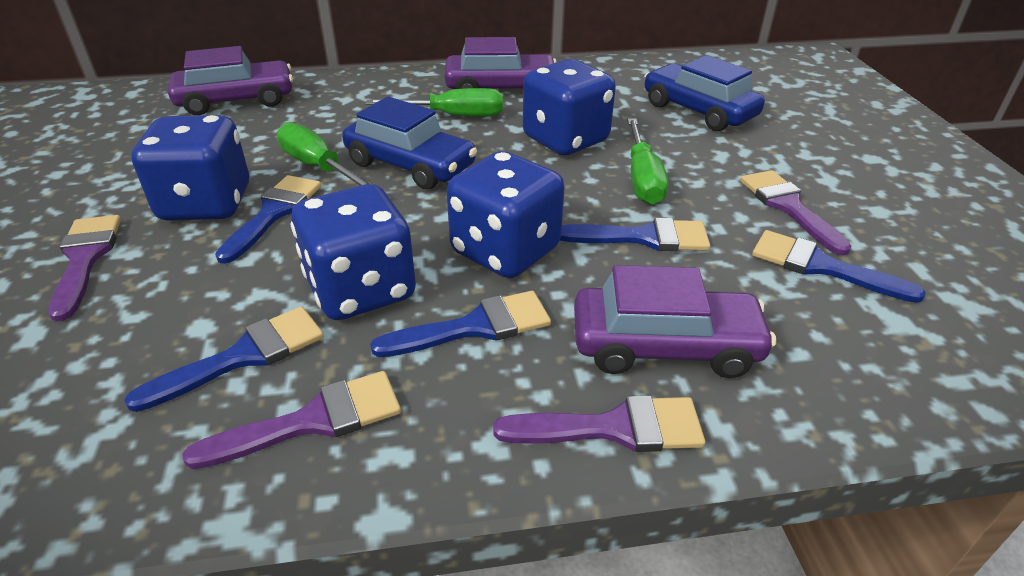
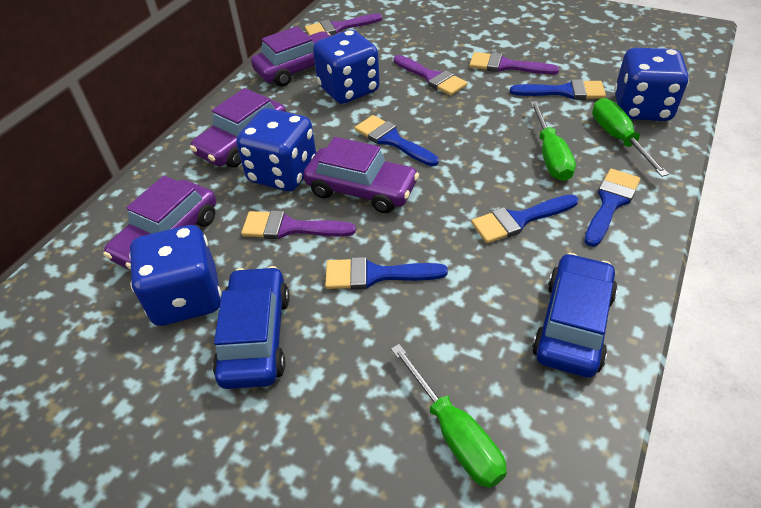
purple car: 3 -> 4

